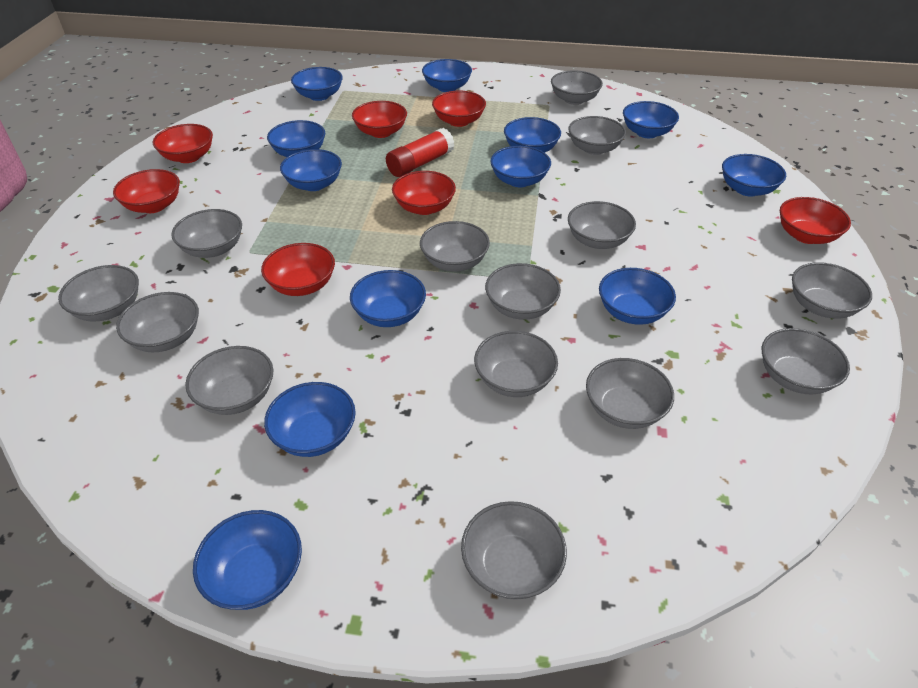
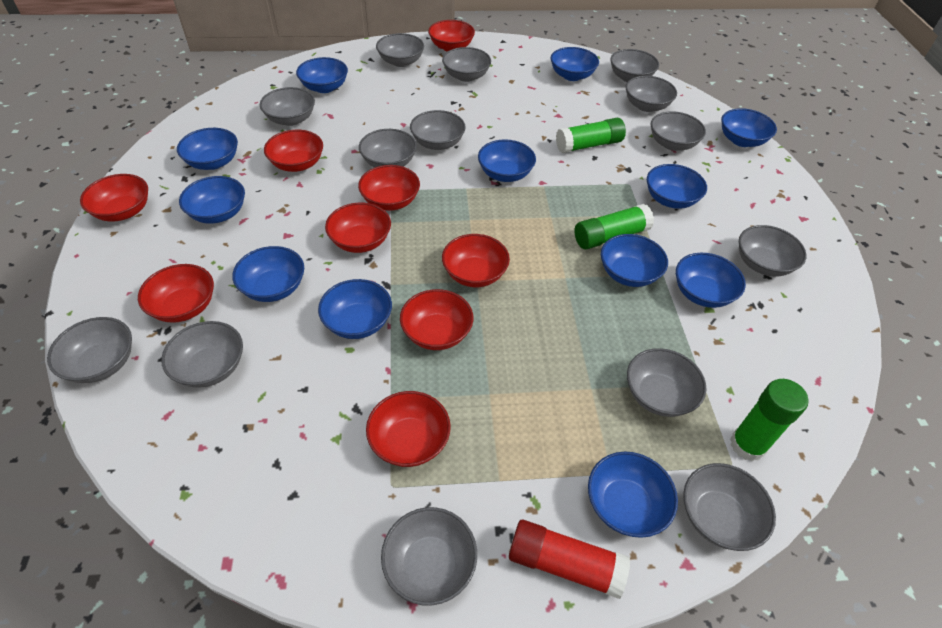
green glue stick: 0 -> 3
red bowl: 7 -> 9

